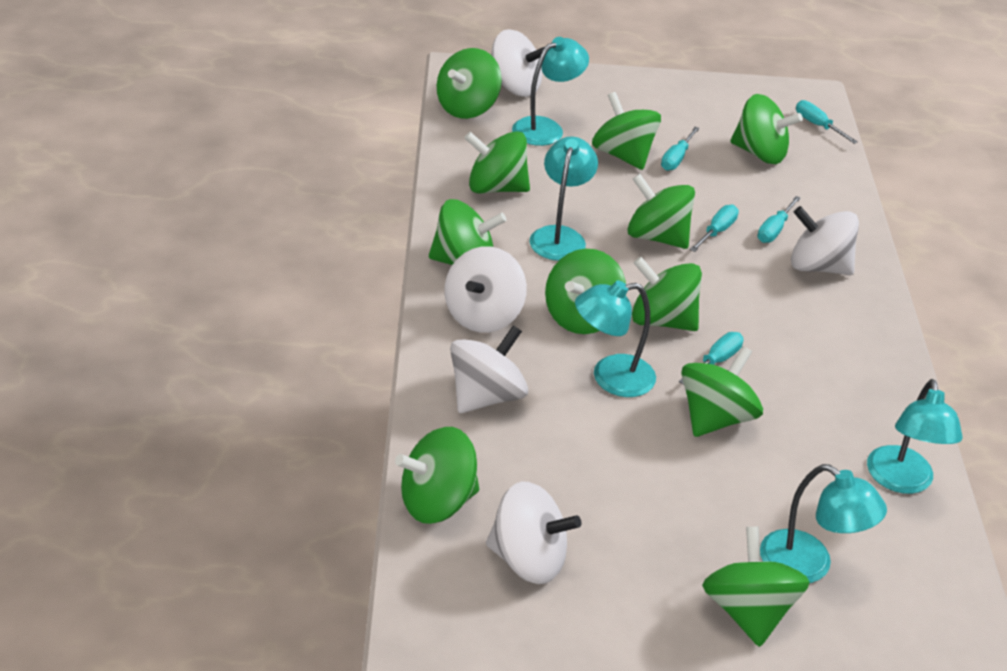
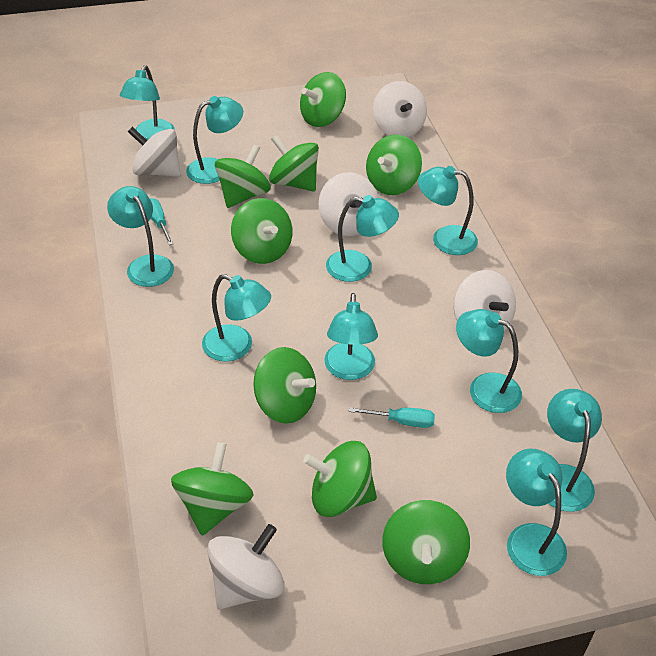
green spinning top: 11 -> 9
turquoise lamp: 5 -> 10
turquoise screwdriver: 5 -> 2

